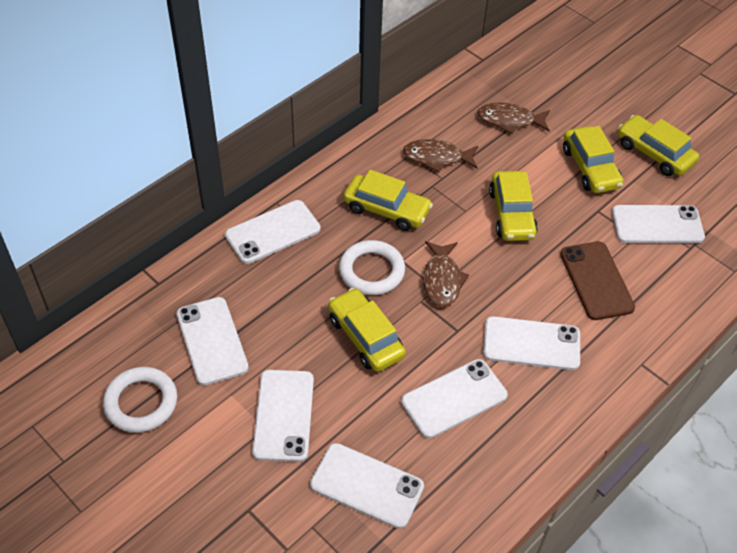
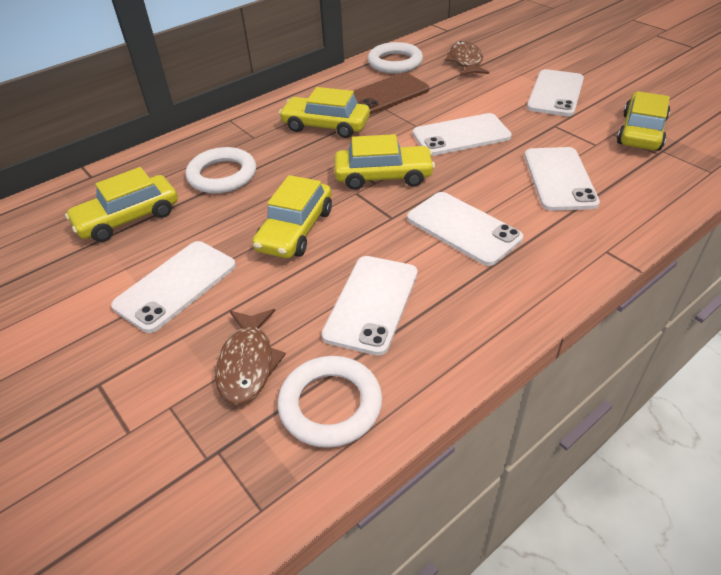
brown fish: 3 -> 2
white phone: 7 -> 6
white ring: 2 -> 3

